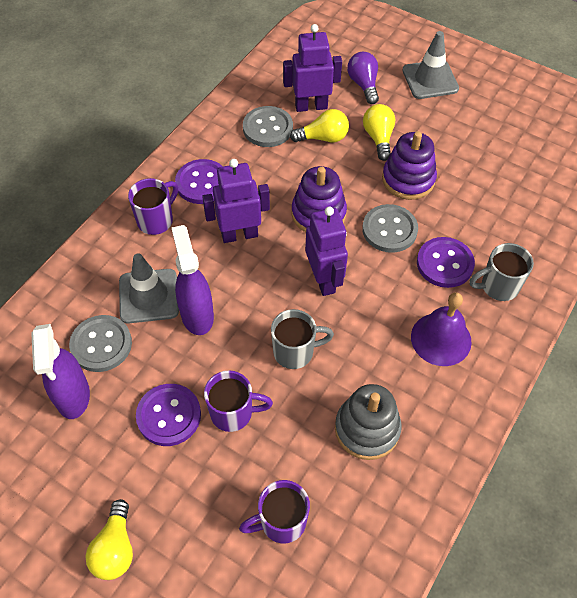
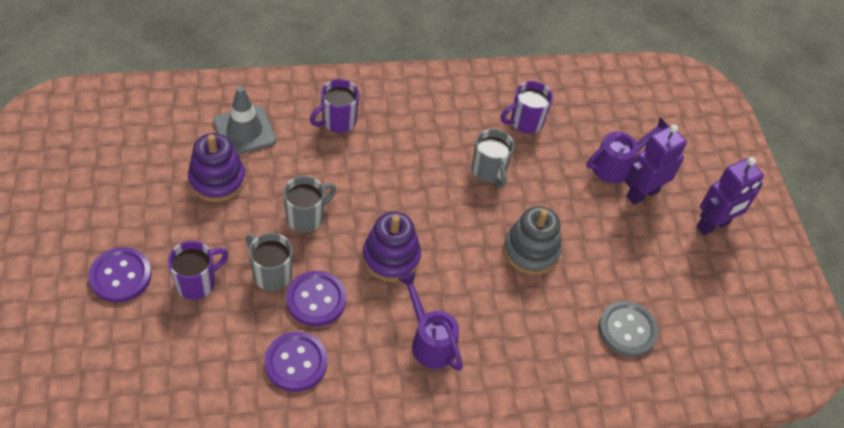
grey button: 3 -> 1
grey mug: 2 -> 3
grey traffic cone: 2 -> 1
purple bell: 1 -> 0
purple light bulb: 1 -> 0
purple robot: 3 -> 2
purple spray bottle: 2 -> 0
purple watering can: 0 -> 2
yellow light bulb: 3 -> 0

